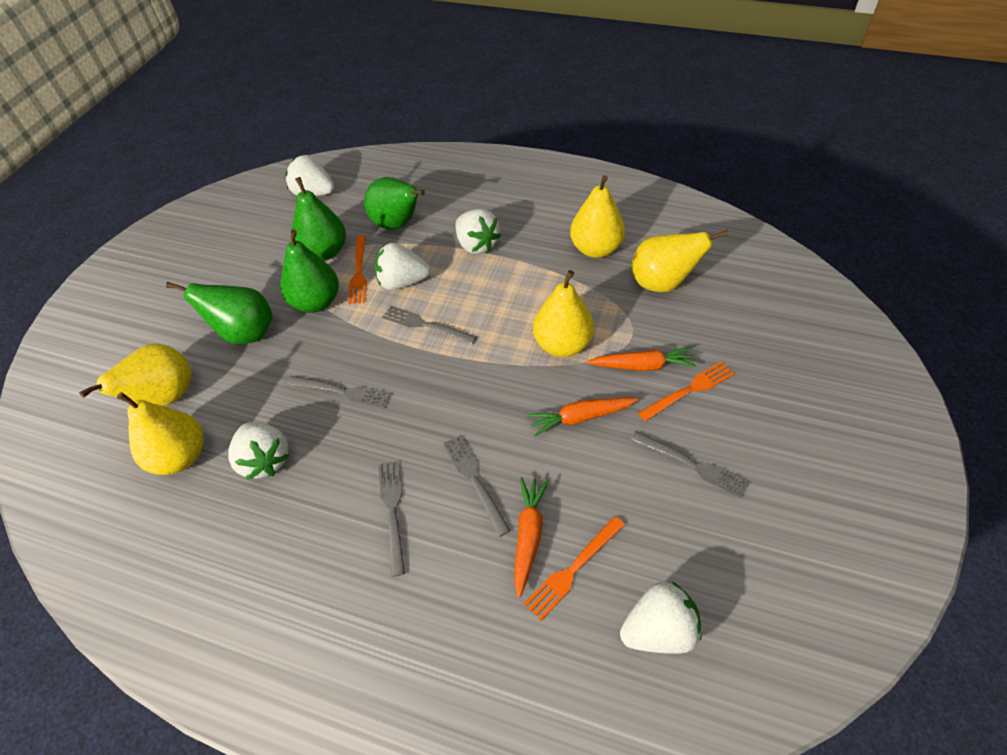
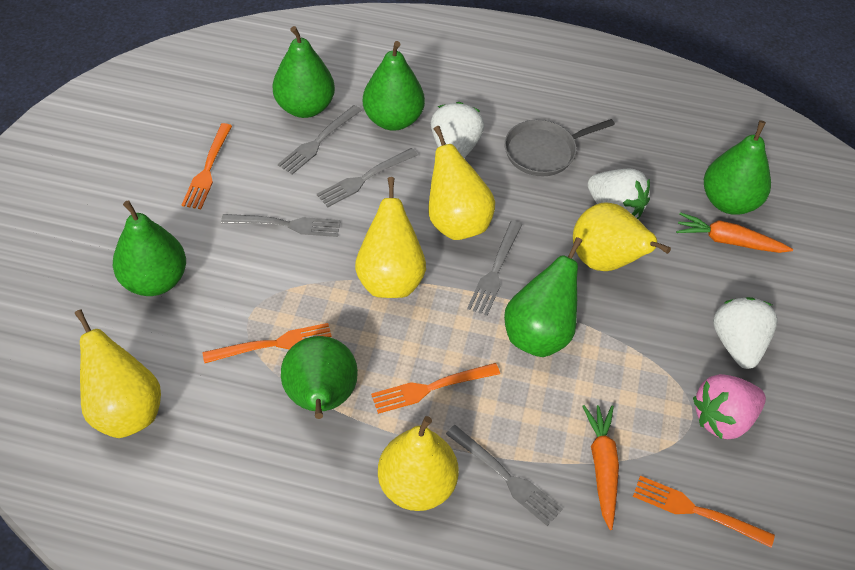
green pear: 4 -> 6
grey pan: 0 -> 1
orange carrot: 3 -> 2
orange fork: 3 -> 4
pink strawberry: 0 -> 1
white strawberry: 5 -> 3

